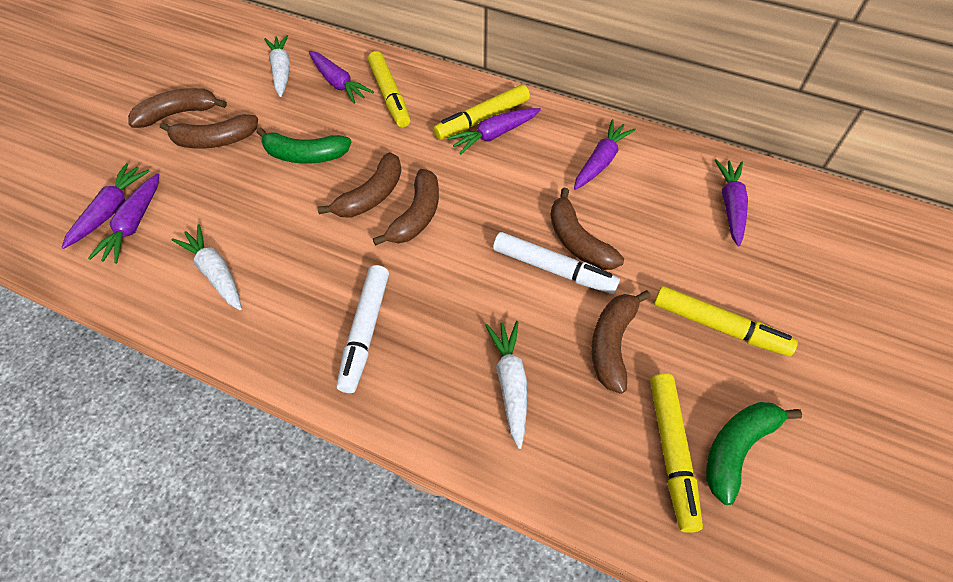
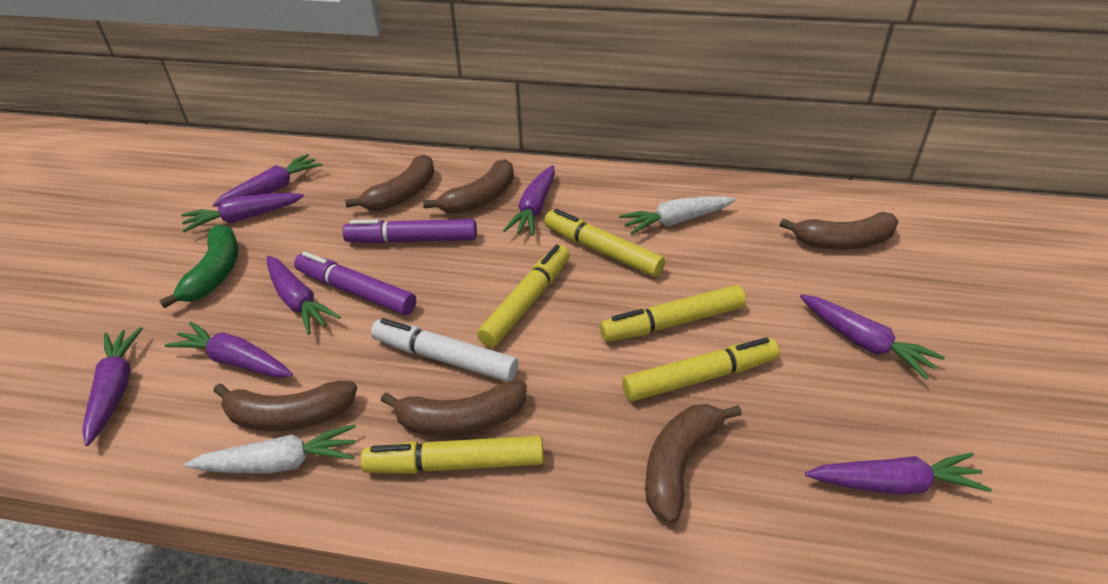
green banana: 2 -> 1
purple carrot: 6 -> 8
purple marker: 0 -> 2
white carrot: 3 -> 2
white marker: 2 -> 1
yellow marker: 4 -> 5

